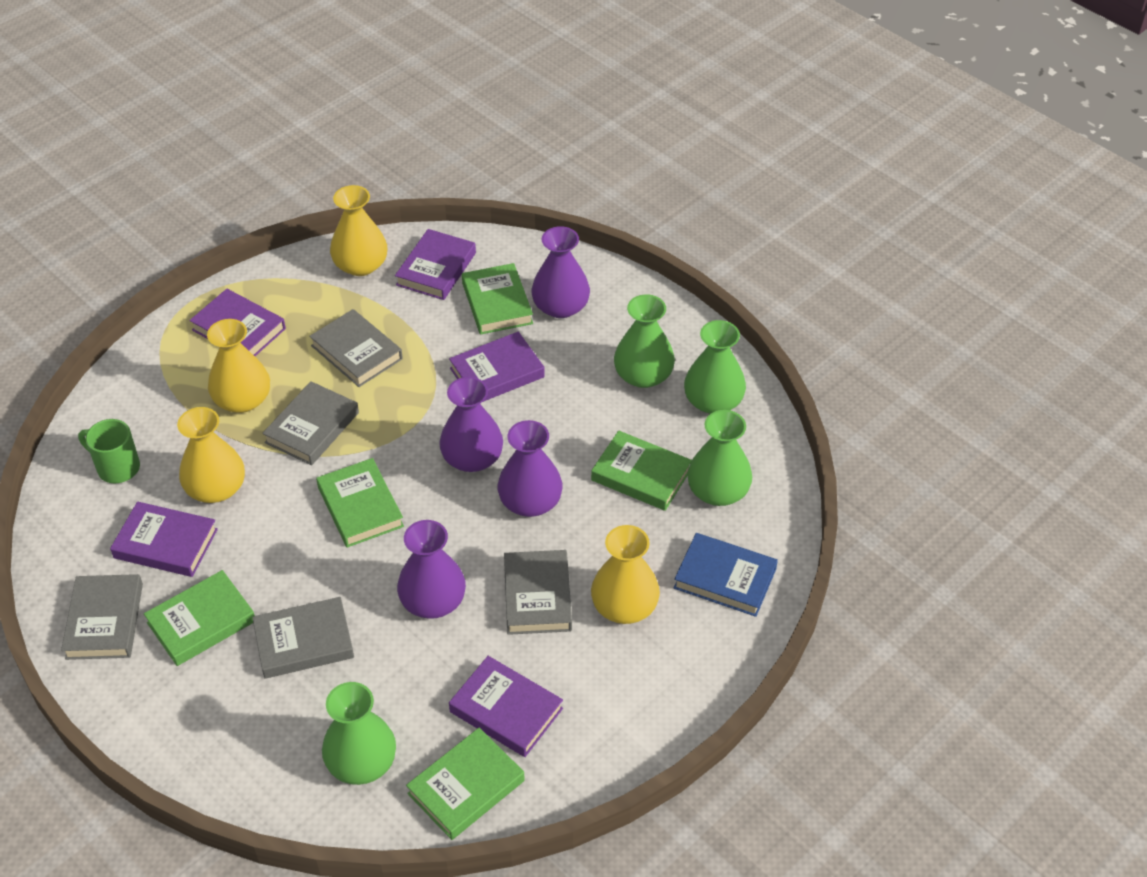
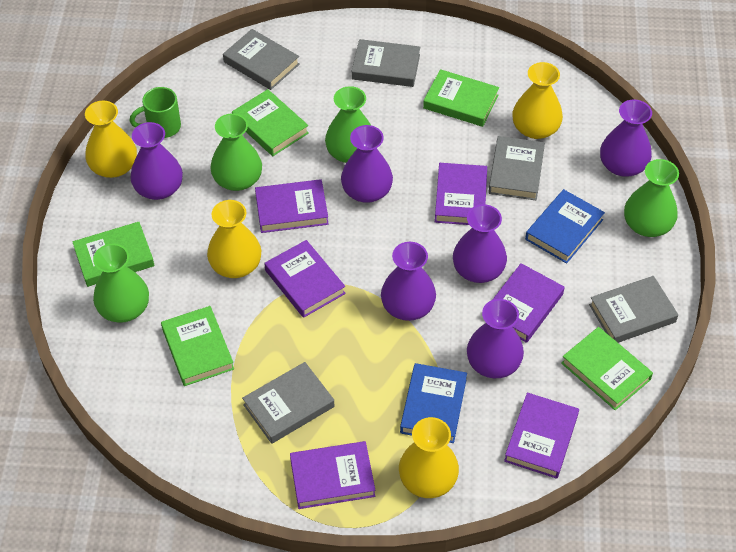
blue book: 1 -> 2
purple book: 5 -> 6
purple vase: 4 -> 6

